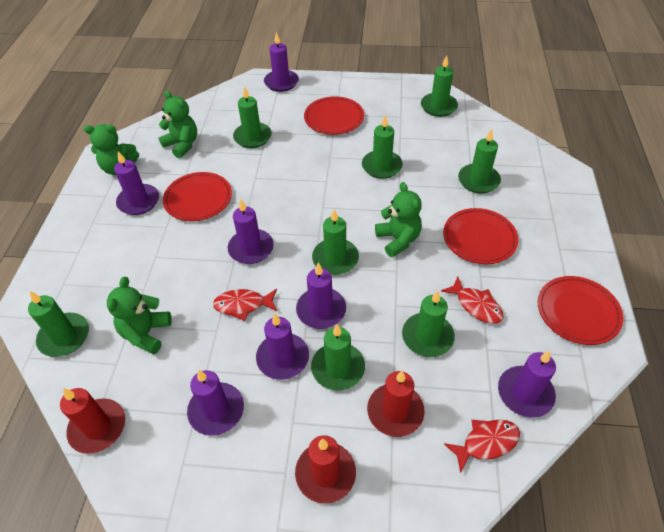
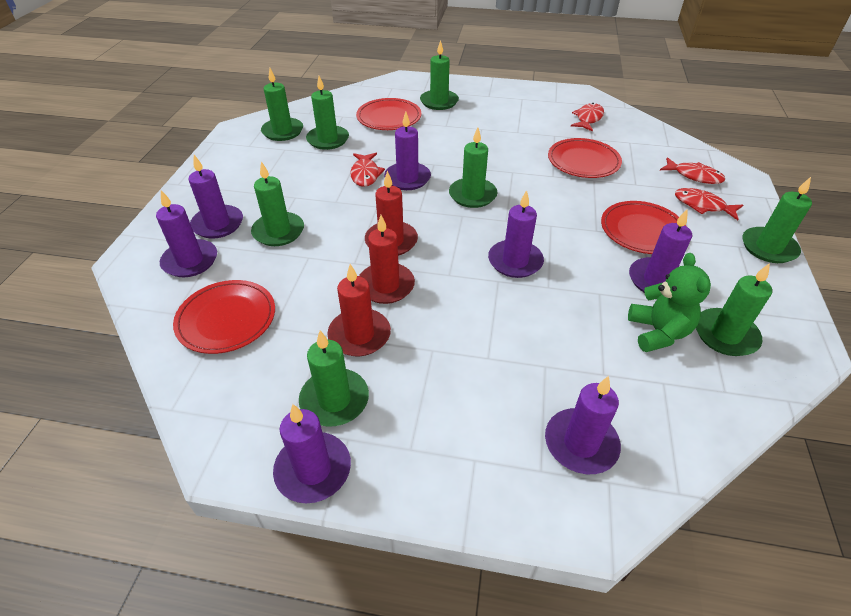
green teddy bear: 4 -> 1
red fish: 3 -> 4

